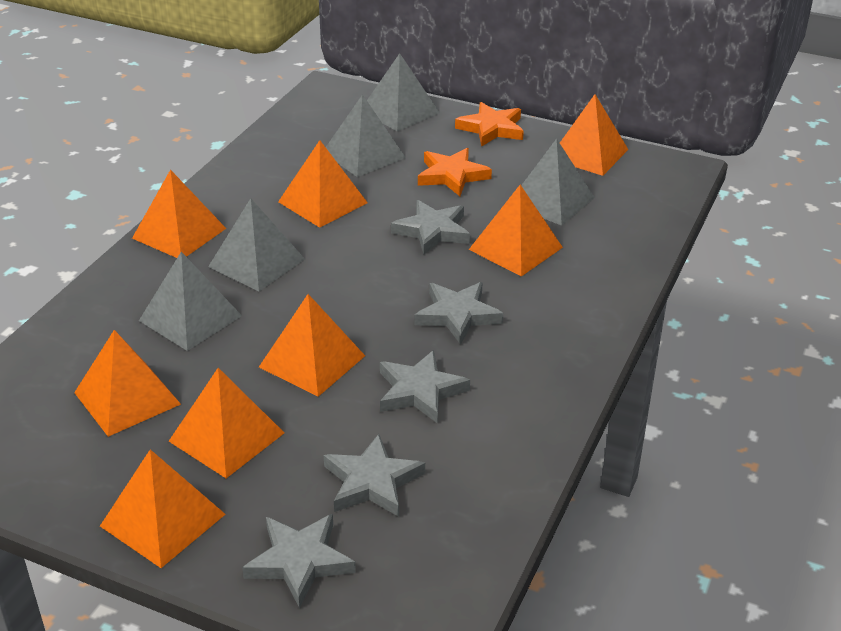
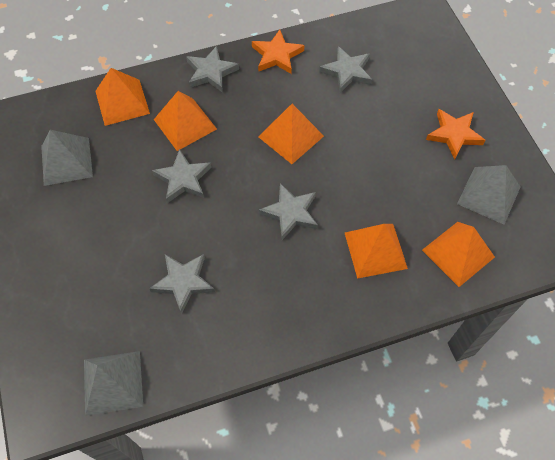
grey pyramid: 5 -> 3
orange pyramid: 8 -> 5

